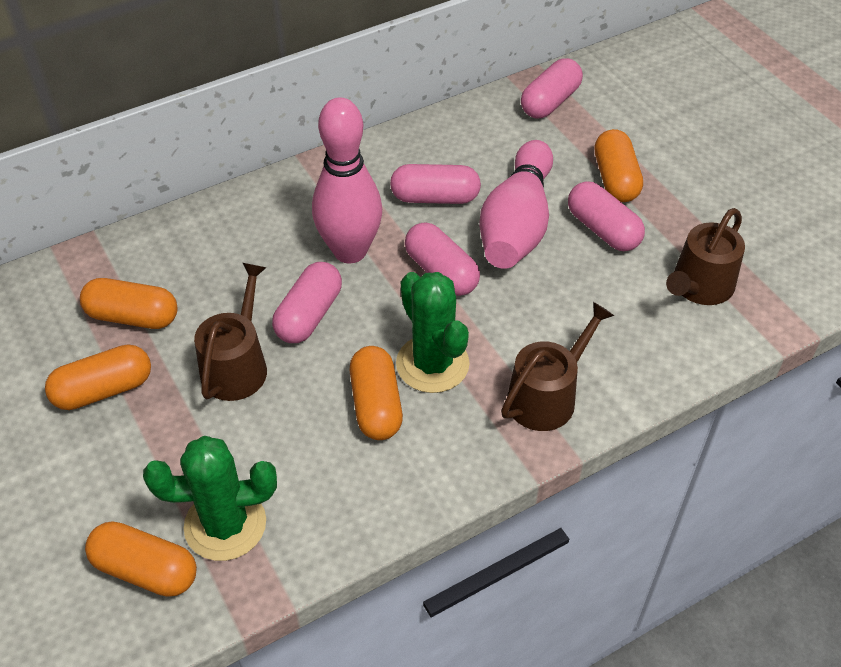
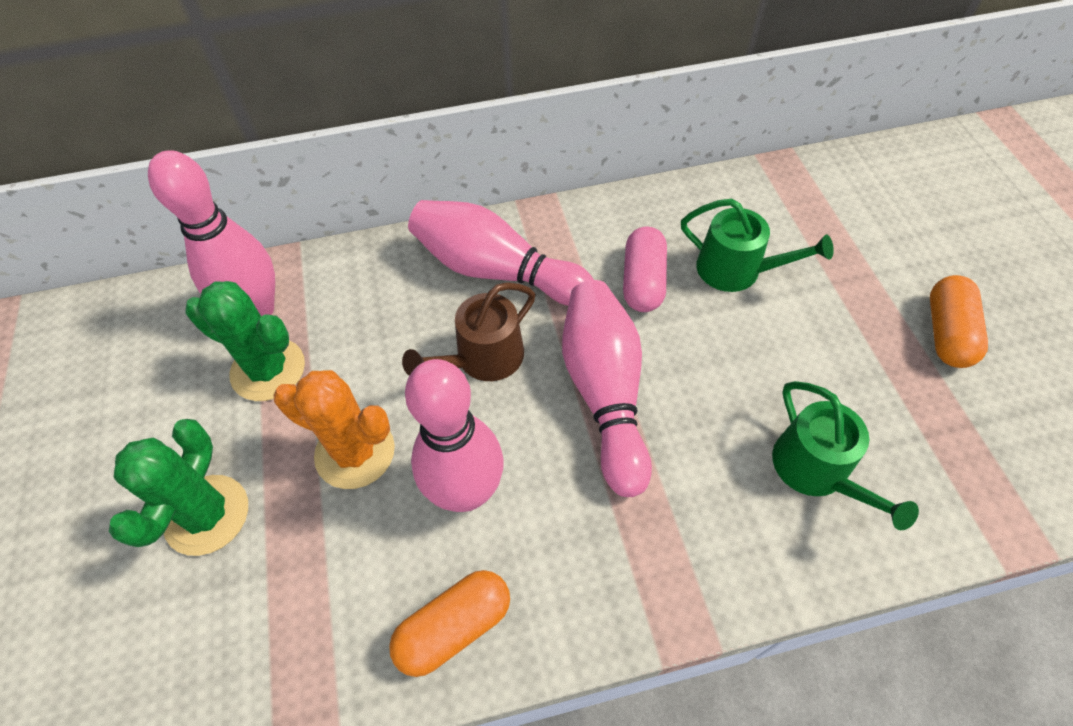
brown watering can: 3 -> 1
green watering can: 0 -> 2
orange cactus: 0 -> 1
orange capsule: 5 -> 2
pink bowling pin: 2 -> 4
pink capsule: 5 -> 1

